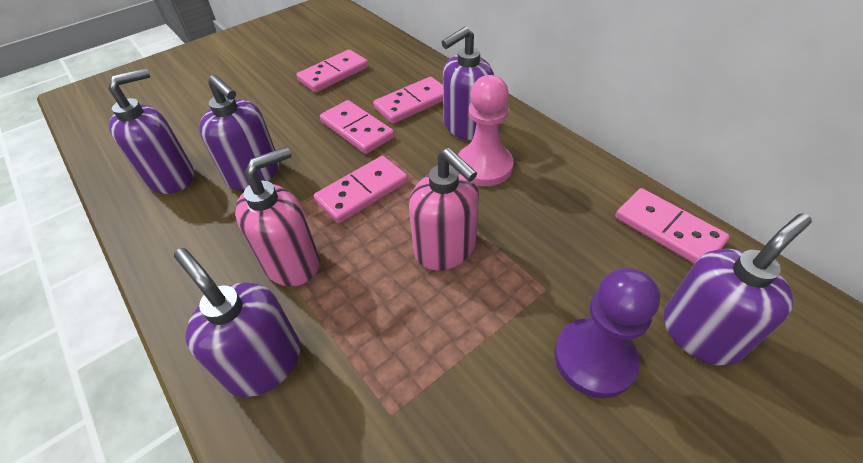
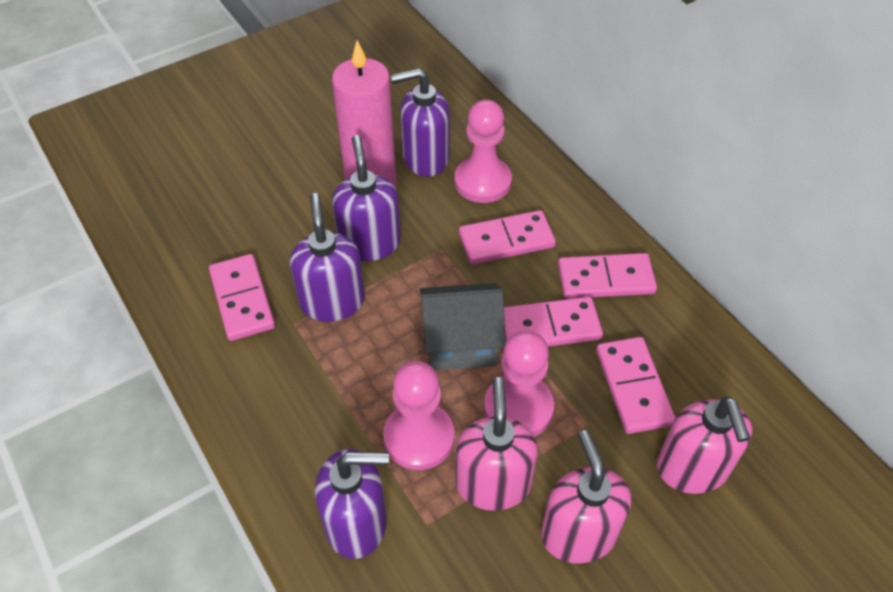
grey house: 0 -> 1
pink candle: 0 -> 1
pink pawn: 1 -> 3
pink soap dispenser: 2 -> 3
purple pawn: 1 -> 0
purple soap dispenser: 5 -> 4

